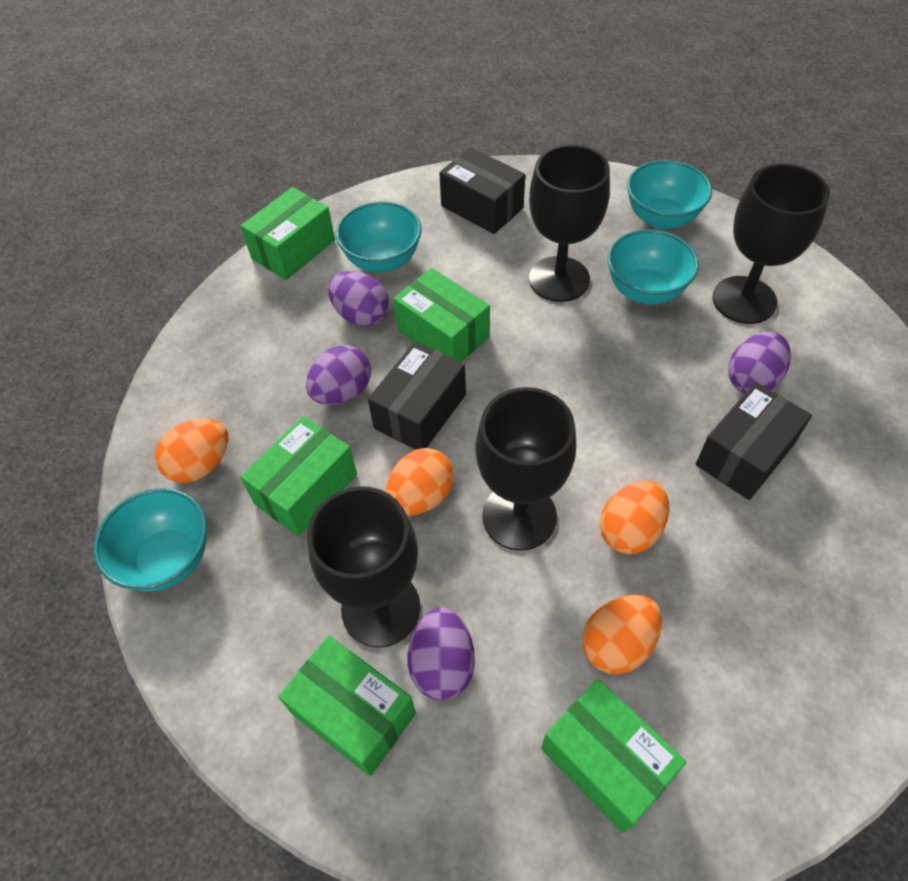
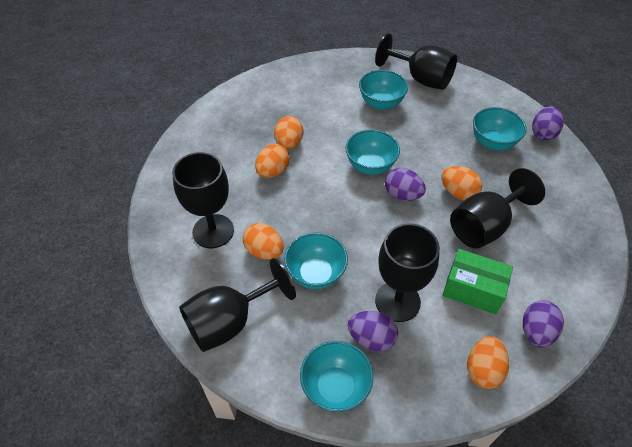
black box: 3 -> 0
black goblet: 4 -> 5
green box: 5 -> 1
orange egg: 4 -> 5
turquoise bowl: 4 -> 5

